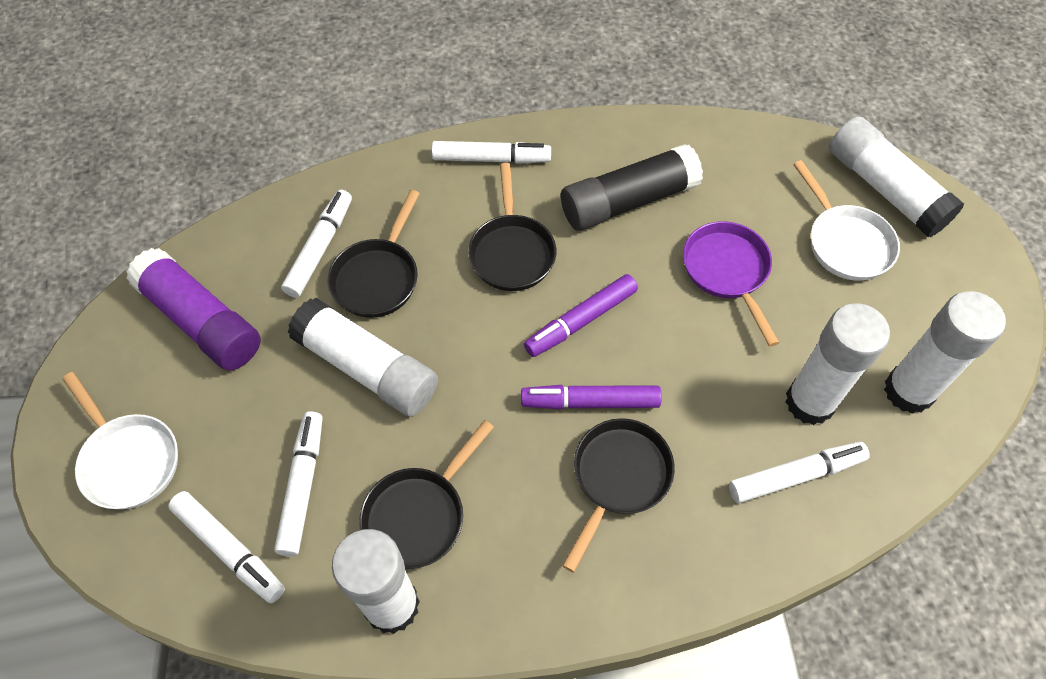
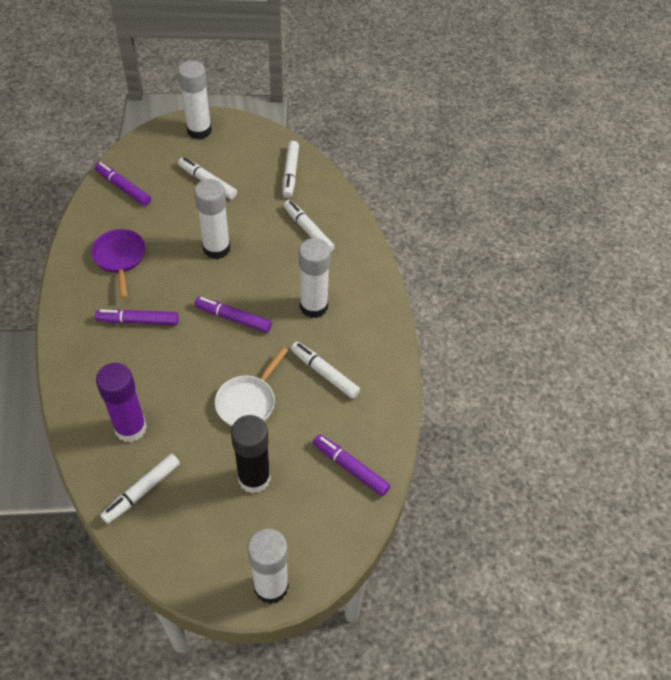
black pan: 4 -> 0
purple marker: 2 -> 4
white glue stick: 5 -> 4
white pan: 2 -> 1

